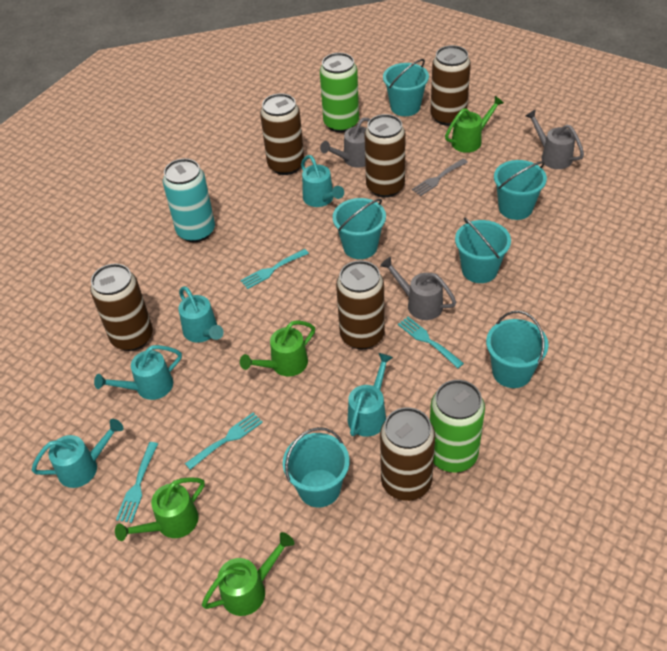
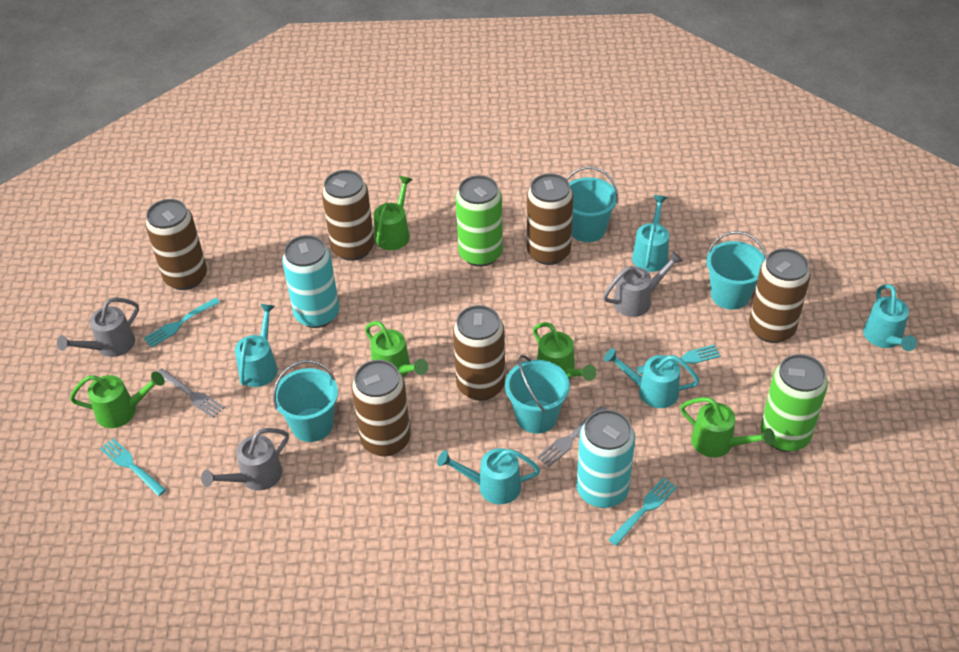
green watering can: 4 -> 5
grey fork: 1 -> 2
turquoise bucket: 6 -> 4
turquoise can: 1 -> 2

